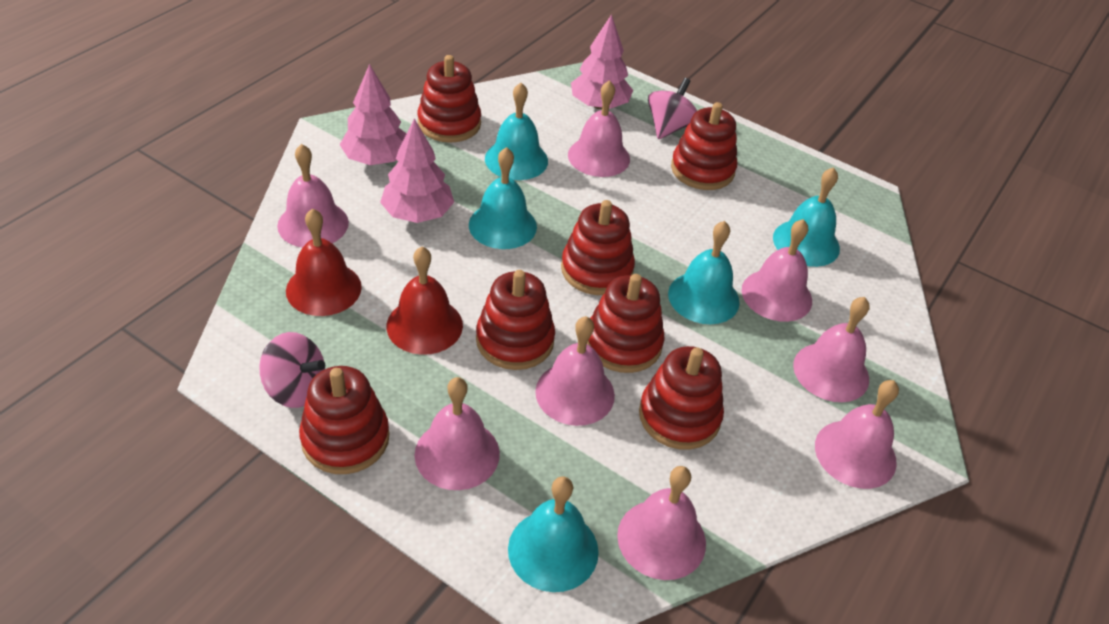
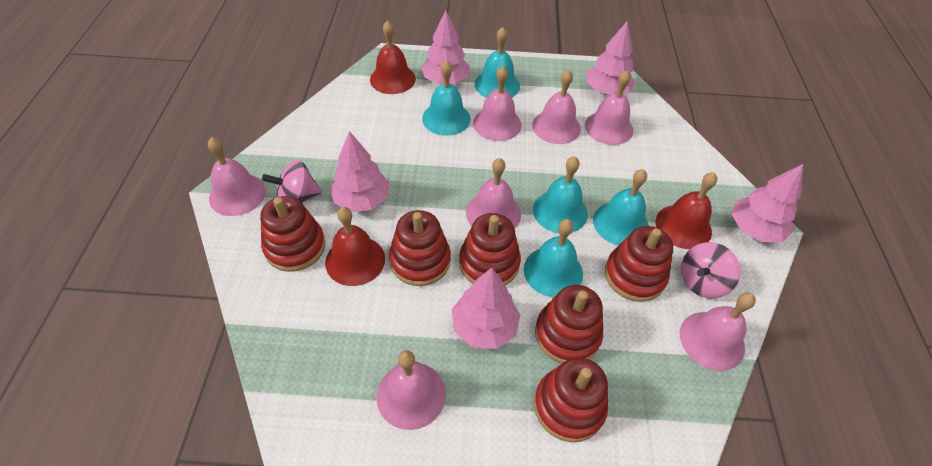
pink bell: 8 -> 7
pink tree: 3 -> 5
red bell: 2 -> 3
red stacking toy: 7 -> 6

